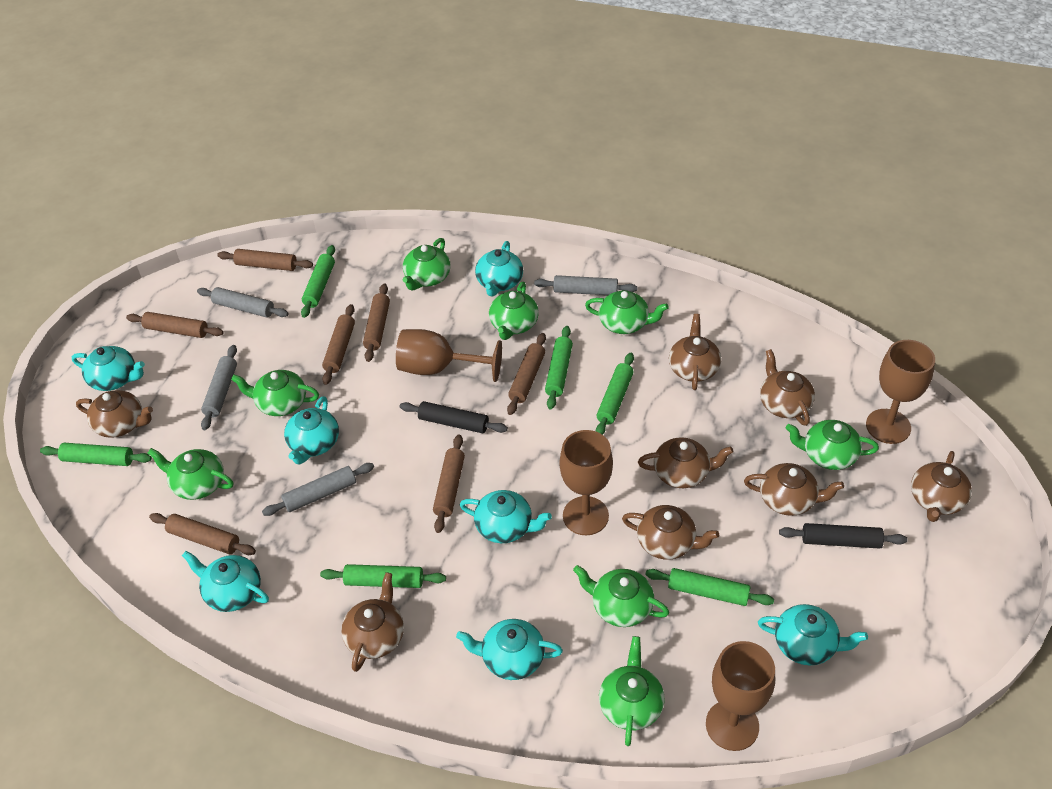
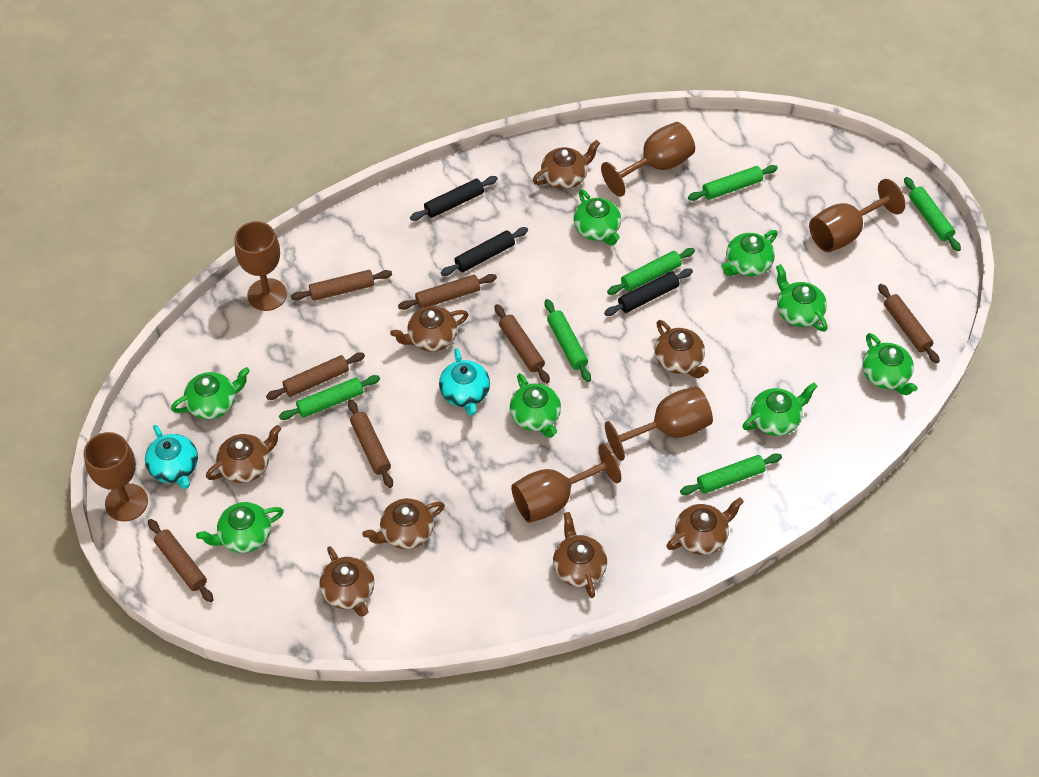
black rolling pin: 2 -> 3
brown goblet: 4 -> 6
grey rolling pin: 4 -> 0
turquoise teapot: 7 -> 2

